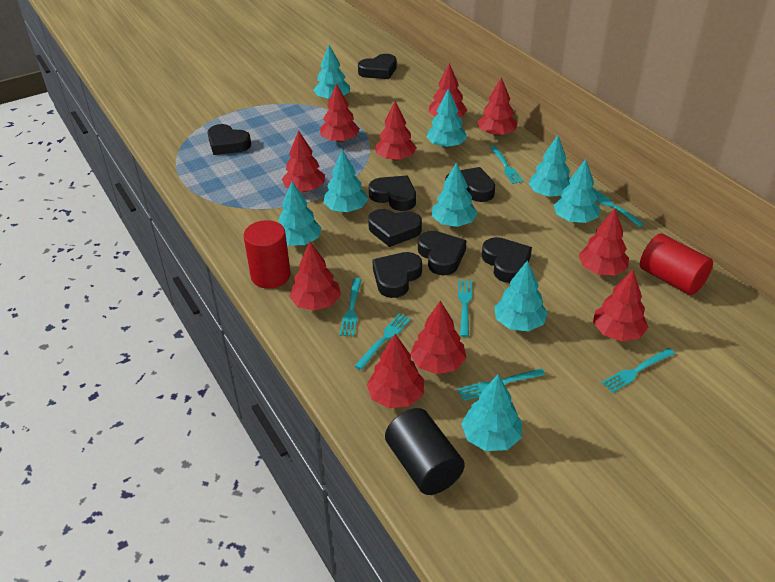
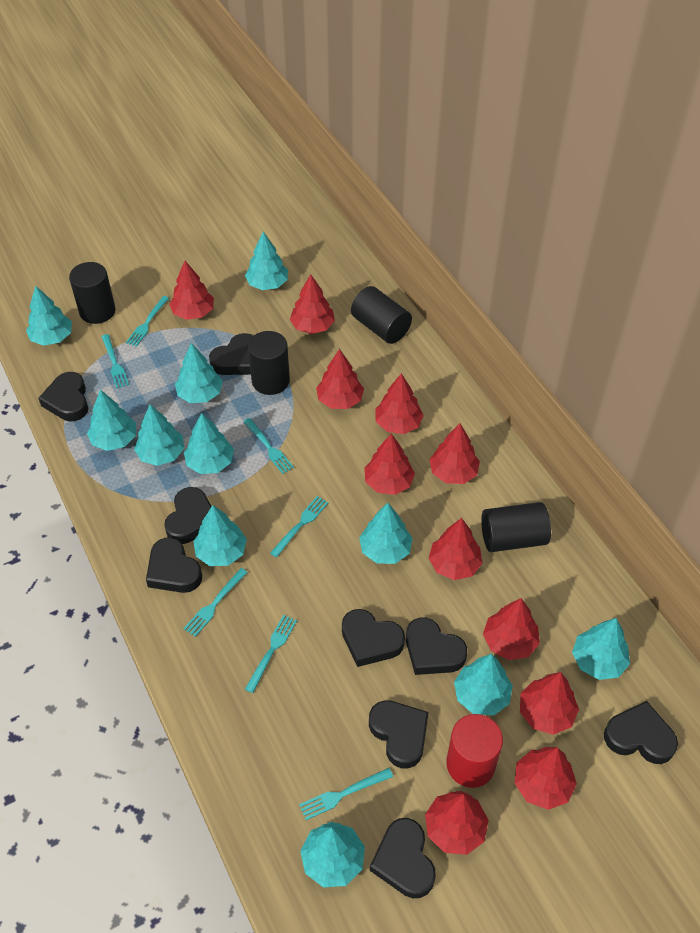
black cylinder: 1 -> 4
black heart: 8 -> 9
red cylinder: 2 -> 1
red tree: 10 -> 11
turquoise tree: 9 -> 11

